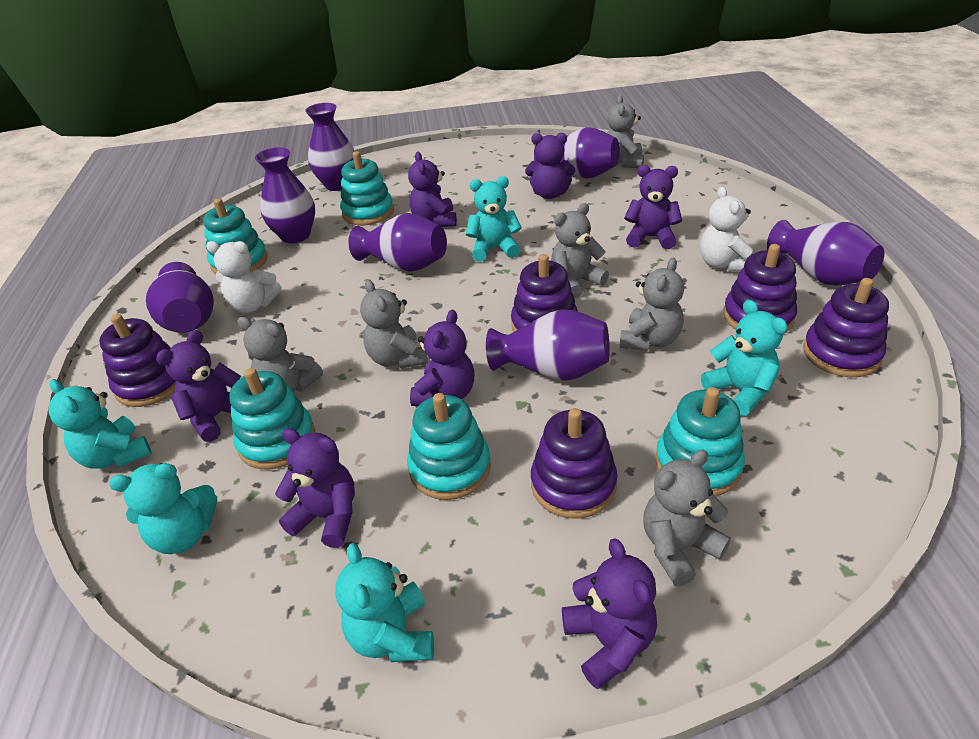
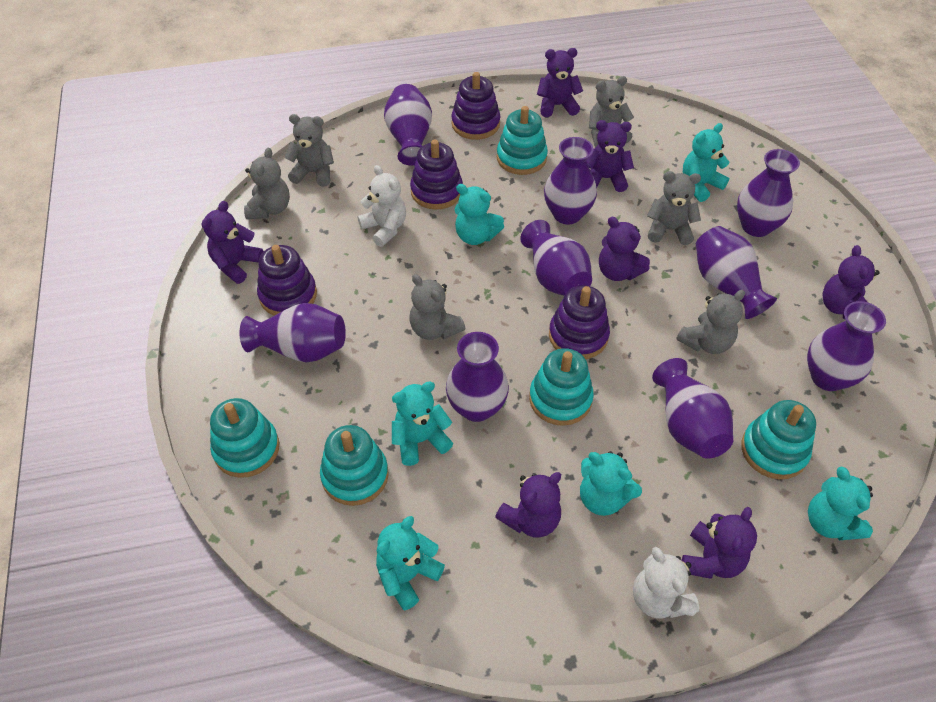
purple stacking toy: 5 -> 4
purple vase: 7 -> 9
turquoise teddy bear: 5 -> 6

